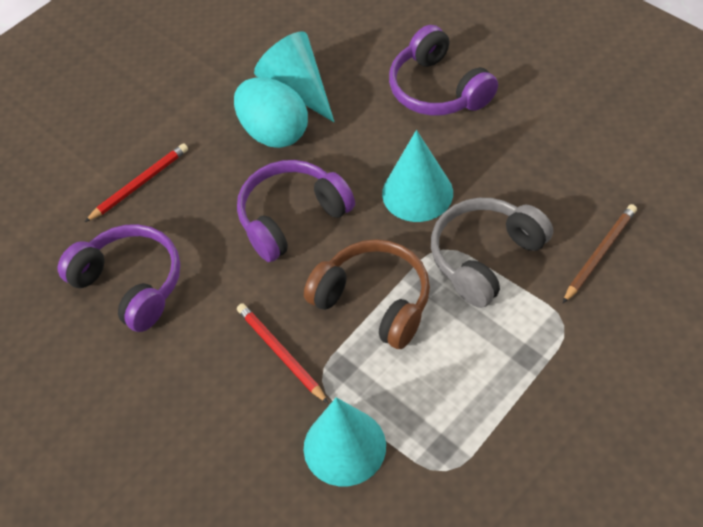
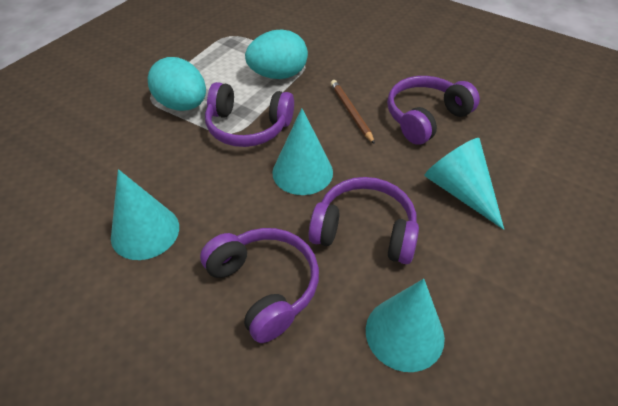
brown headphones: 1 -> 0
grey headphones: 1 -> 0
purple headphones: 3 -> 4
red pencil: 2 -> 0
turquoise cone: 3 -> 4
turquoise egg: 1 -> 2

